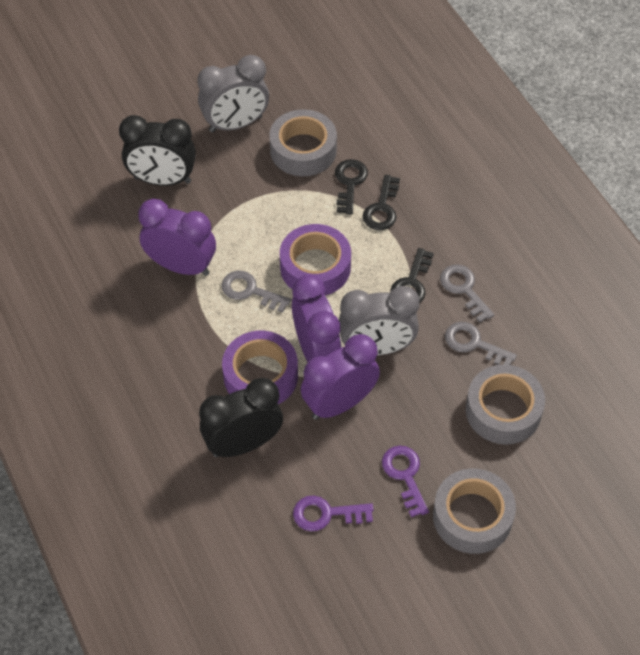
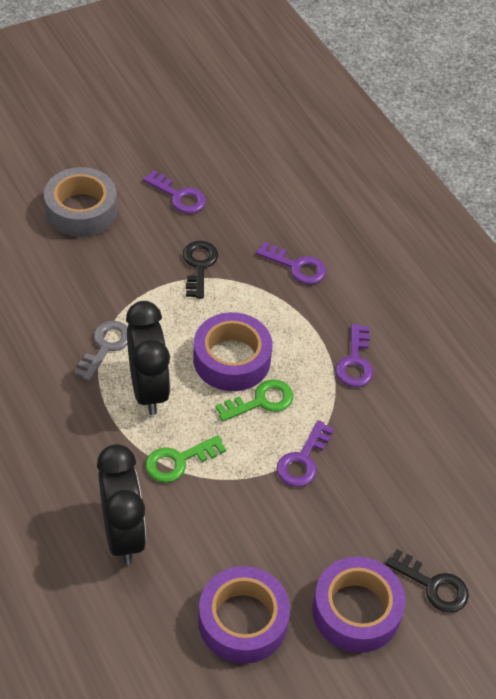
black key: 3 -> 2
green key: 0 -> 2
grey clock: 2 -> 0
grey key: 3 -> 1
grey tape: 3 -> 1
purple clock: 3 -> 0
purple key: 2 -> 4
purple tape: 2 -> 3

